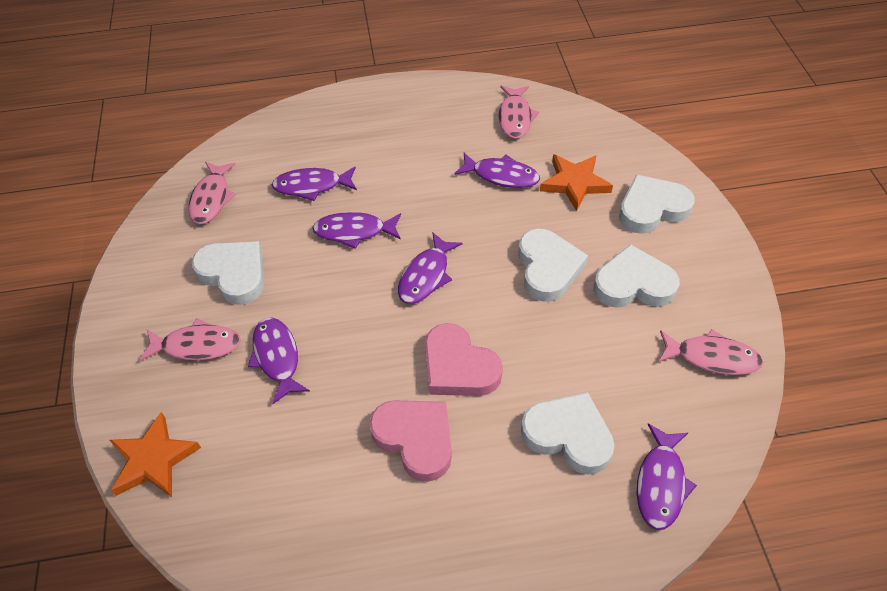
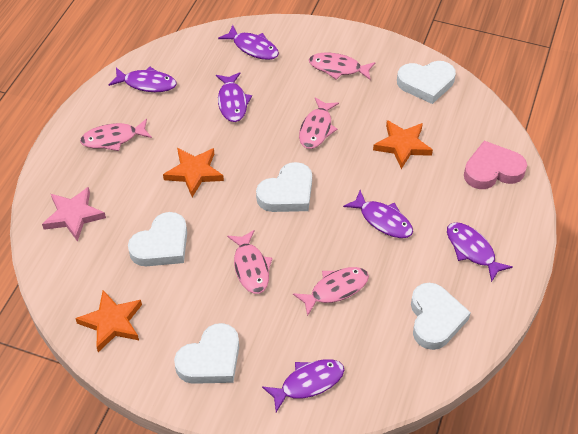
orange star: 2 -> 3
pink fish: 4 -> 5
pink heart: 2 -> 1
pink star: 0 -> 1

